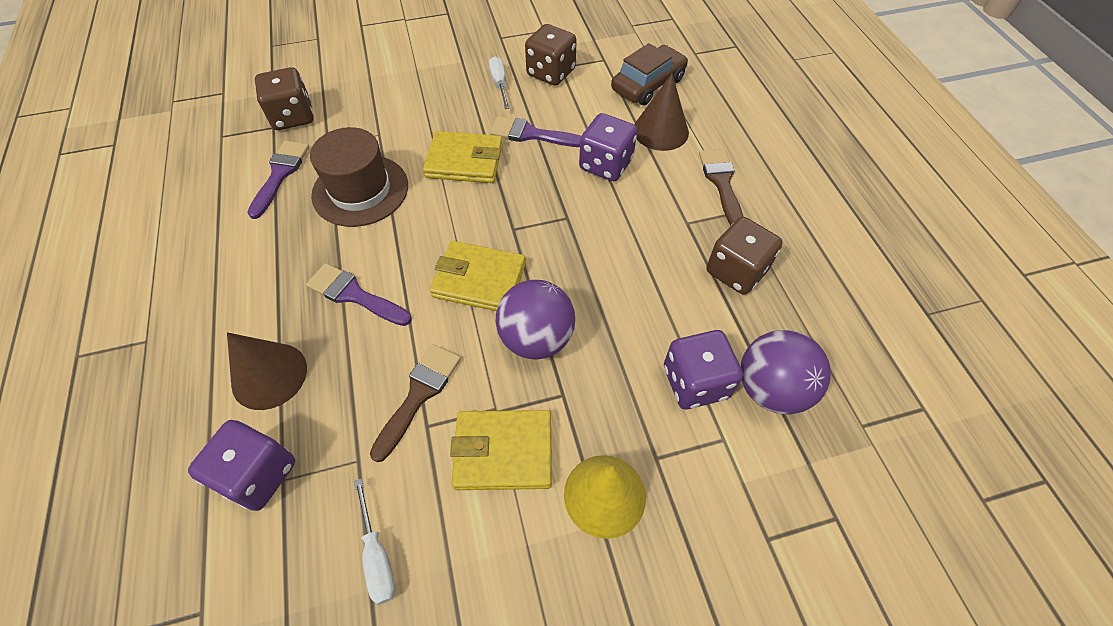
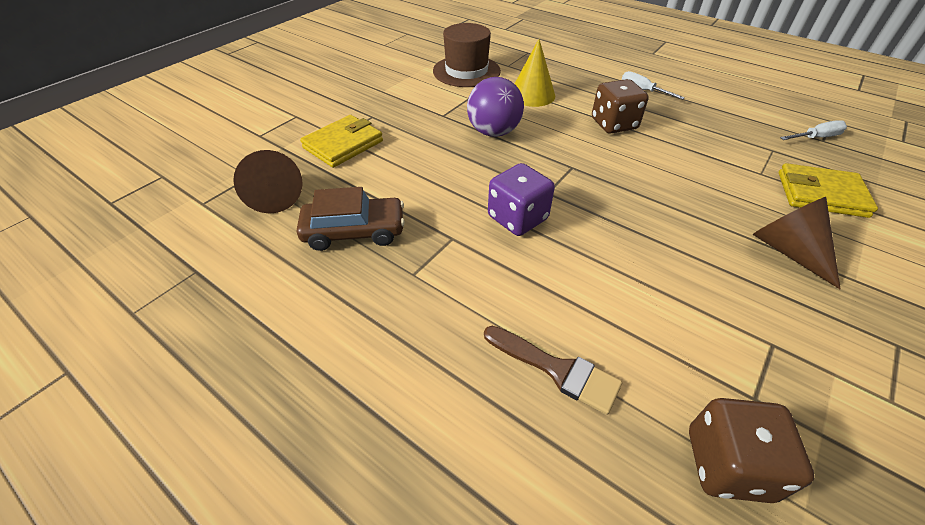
brown brush: 2 -> 1
brown dice: 3 -> 2
purple ball: 2 -> 1
purple brush: 3 -> 0
purple dice: 3 -> 1
yellow wallet: 3 -> 2

